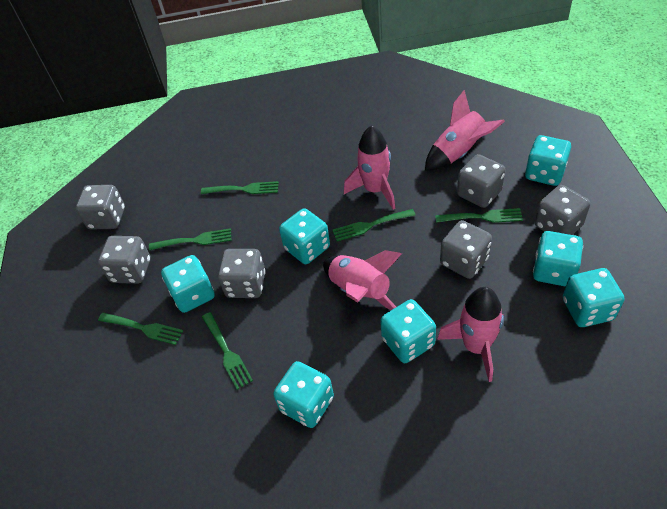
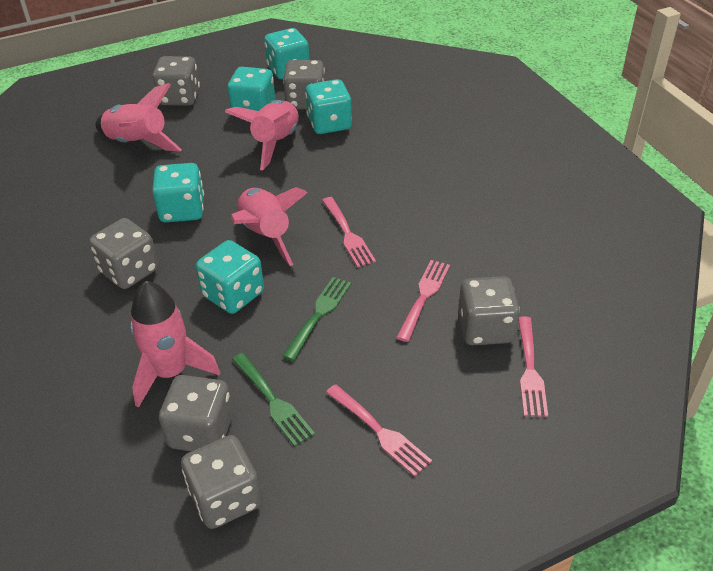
green fork: 6 -> 2
pink fork: 0 -> 4
turquoise dice: 7 -> 5

